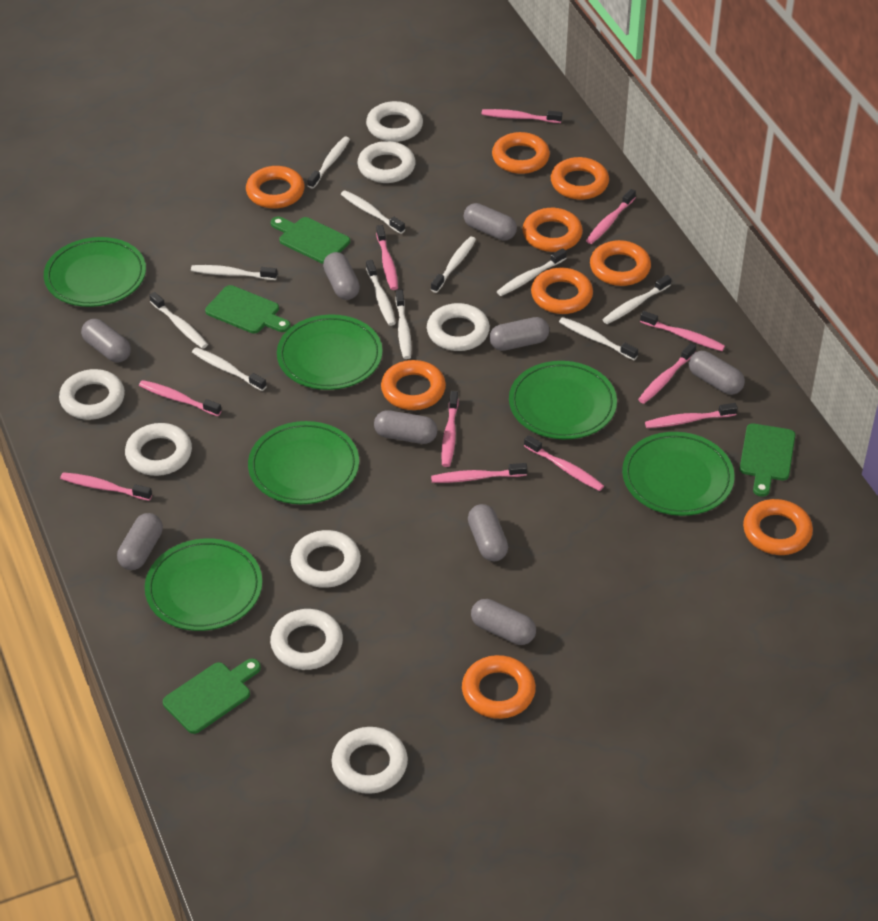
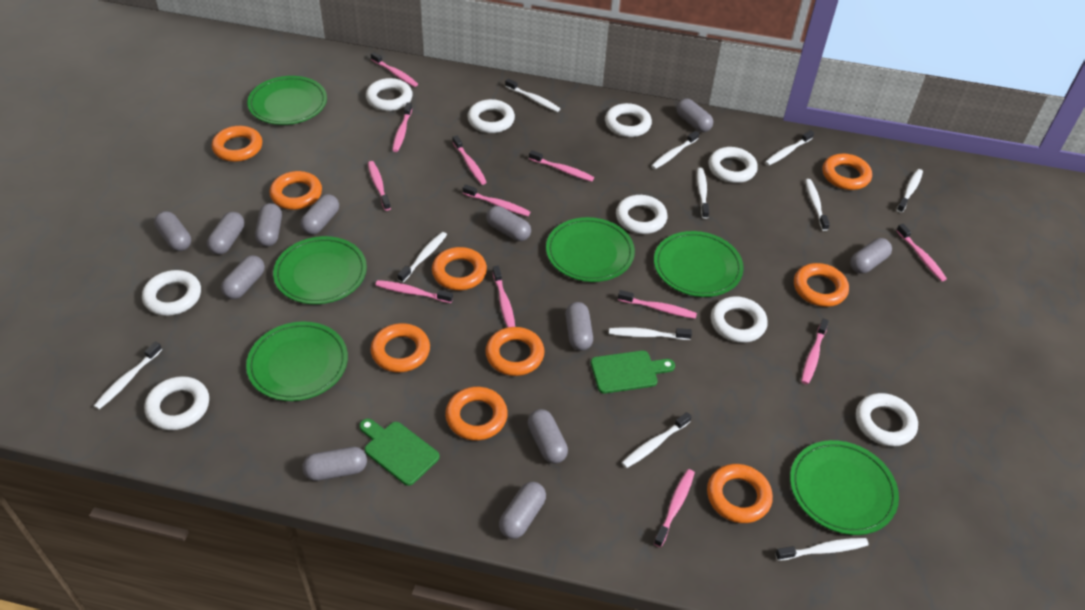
green cutting board: 4 -> 2
grey capsule: 9 -> 12
pink toothbrush: 11 -> 12
white ring: 8 -> 9

